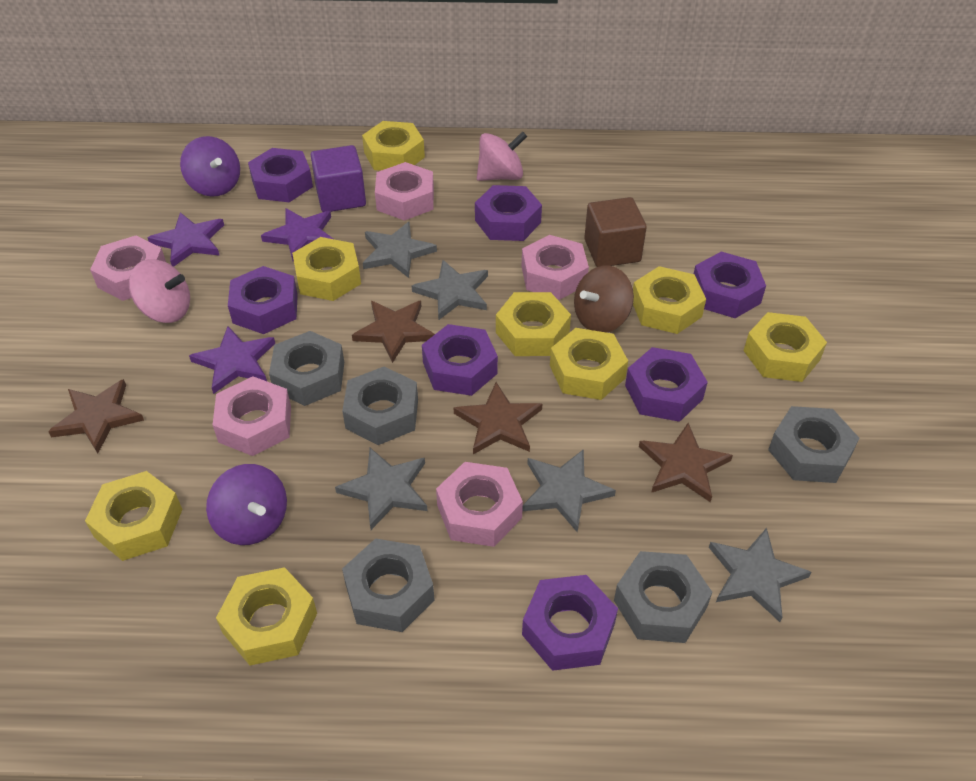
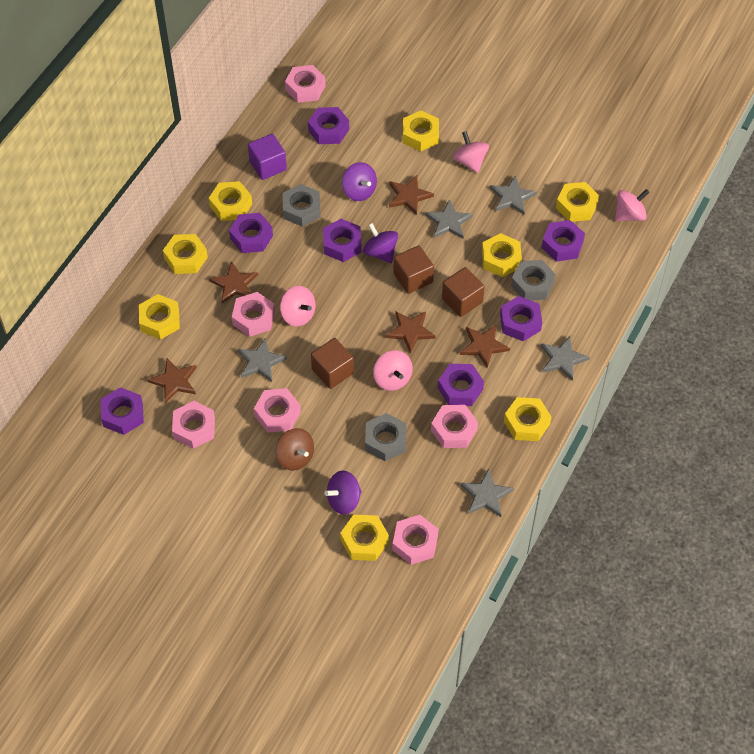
brown cube: 1 -> 3
brown star: 4 -> 5
grey nut: 5 -> 3
pink nut: 5 -> 6
pink spinning top: 2 -> 4
purple spinning top: 2 -> 3
purple star: 3 -> 0

